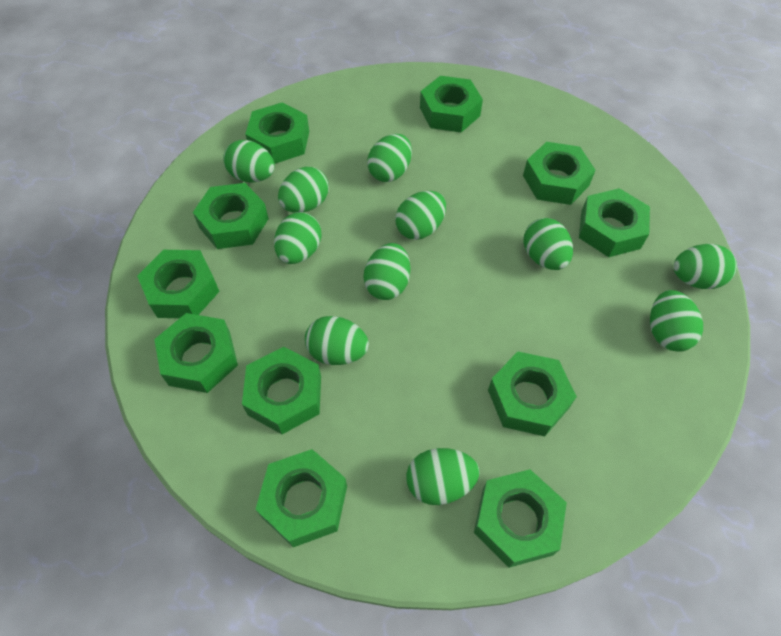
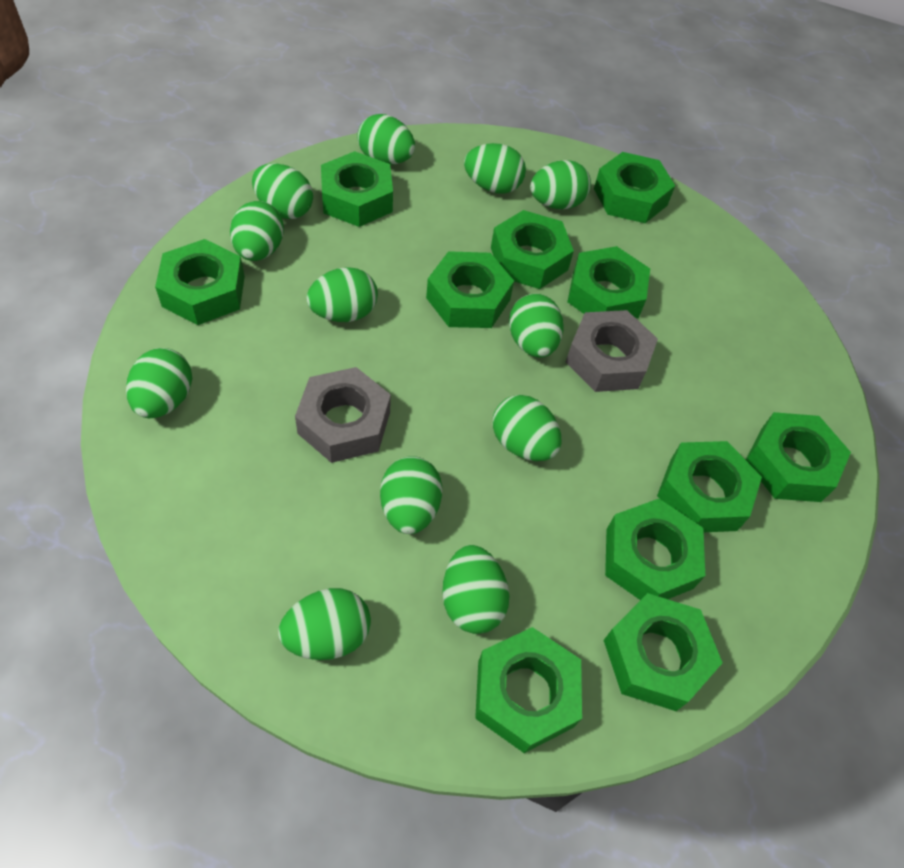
green egg: 11 -> 12
grey nut: 0 -> 2

